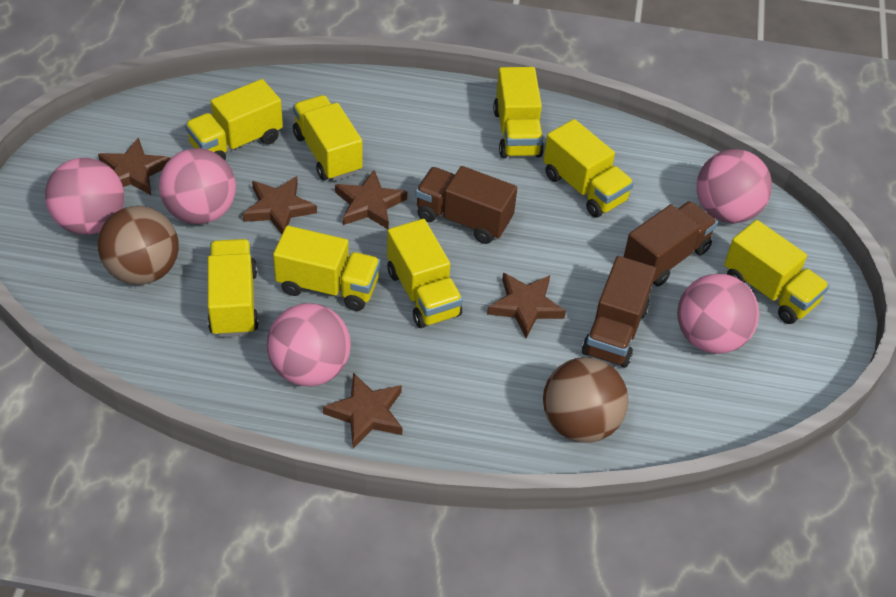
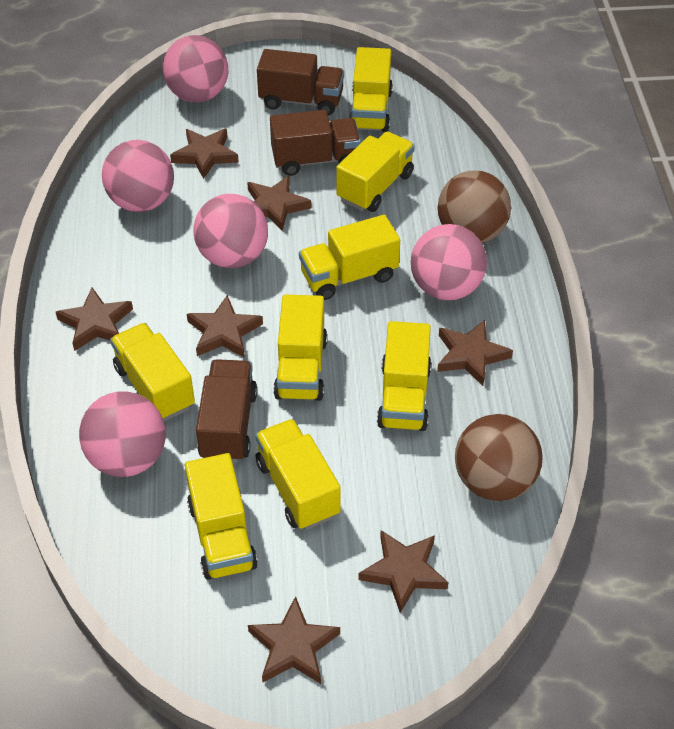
brown star: 5 -> 7

